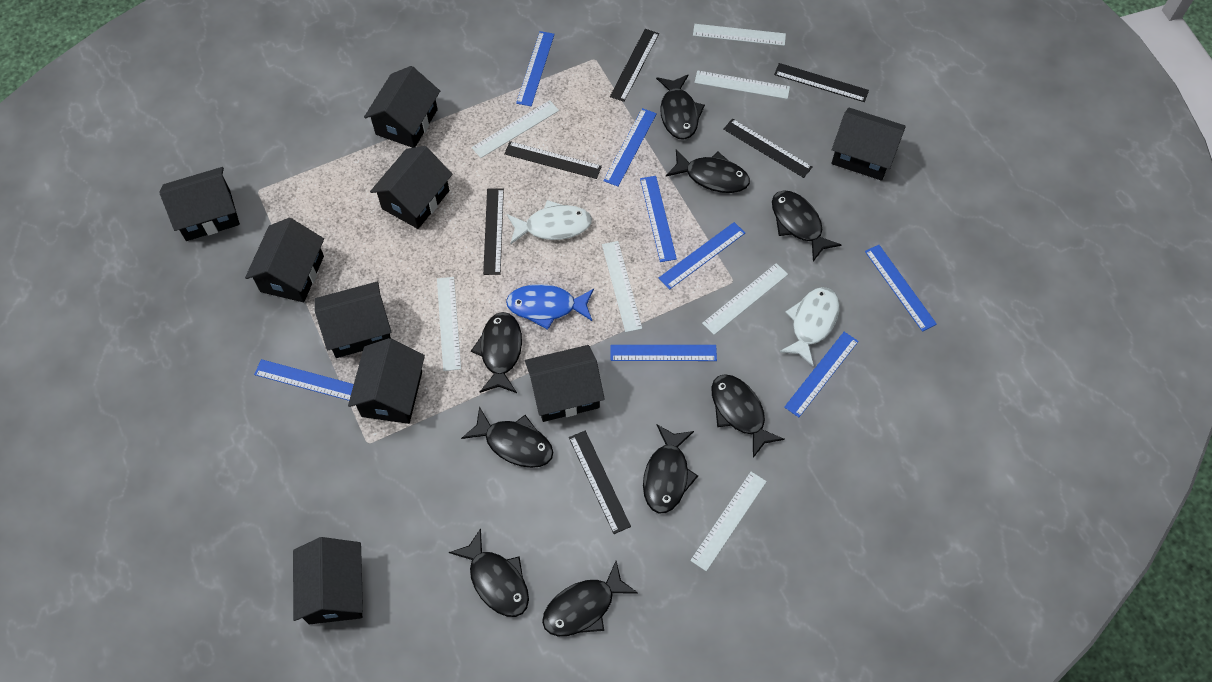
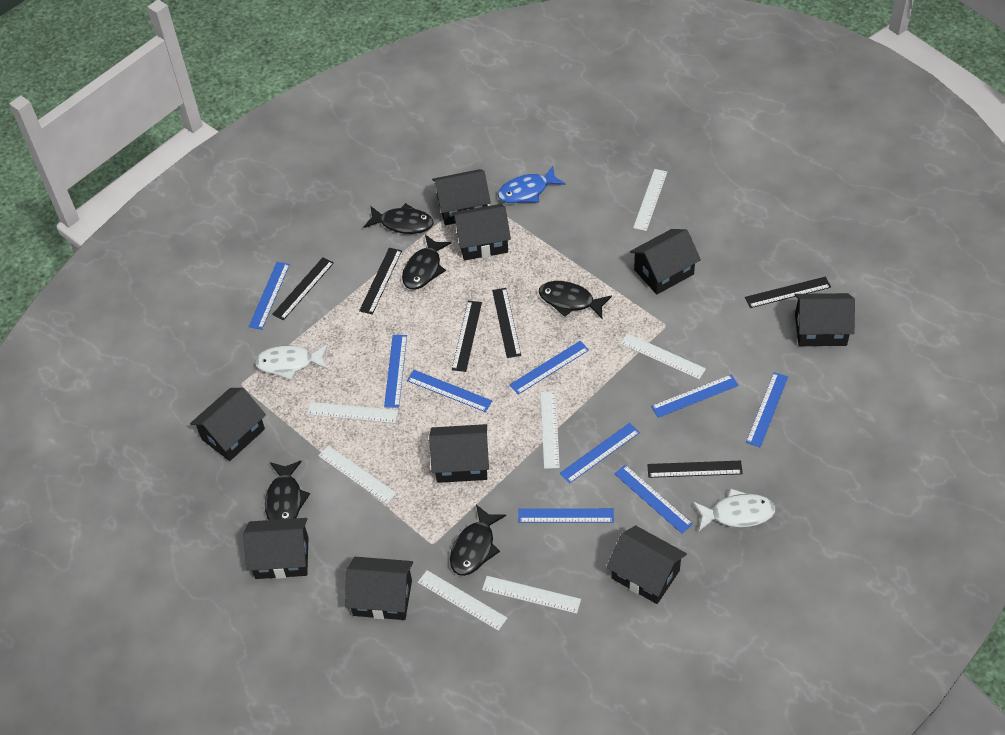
black fish: 9 -> 5
blue ruler: 8 -> 9

